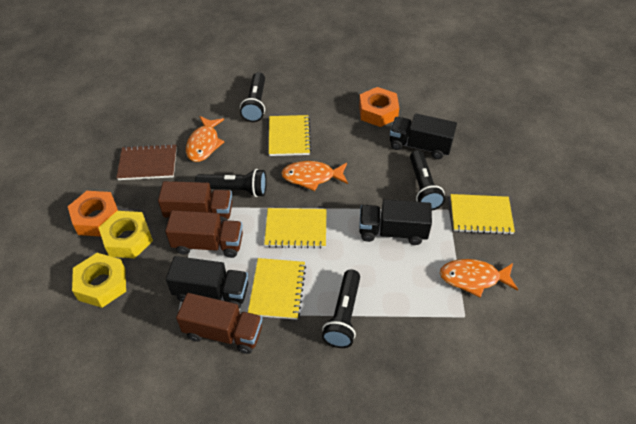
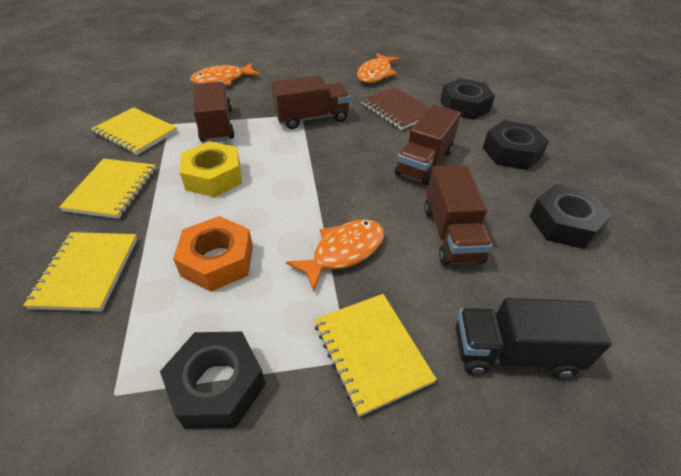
black flashlight: 4 -> 0
black nut: 0 -> 4
black truck: 3 -> 1
brown truck: 3 -> 4
orange nut: 2 -> 1
yellow nut: 2 -> 1

